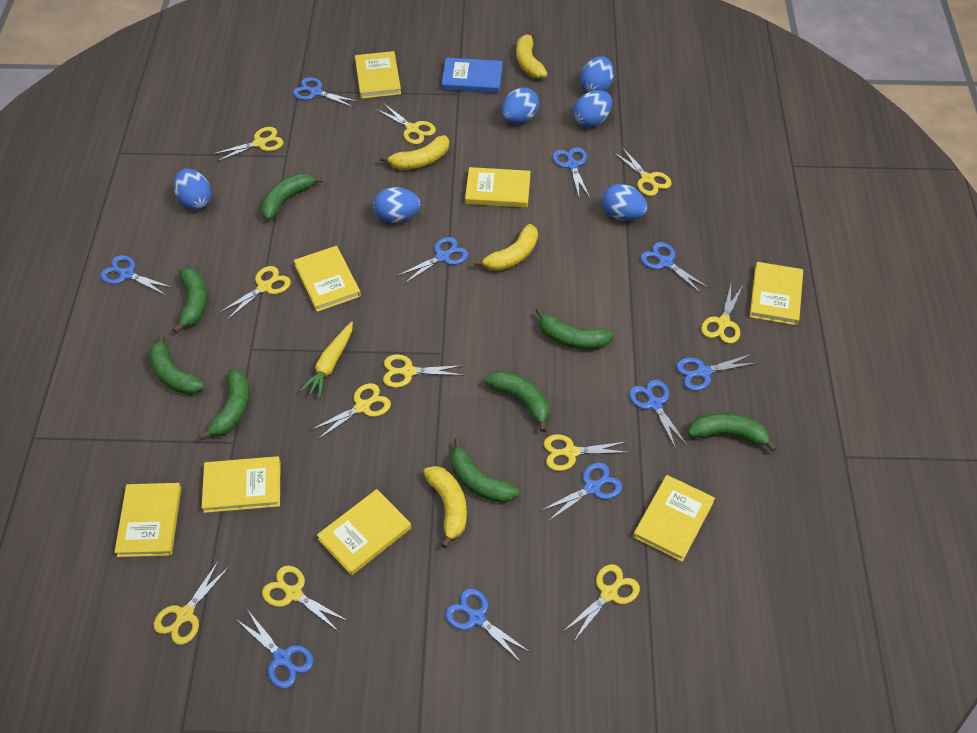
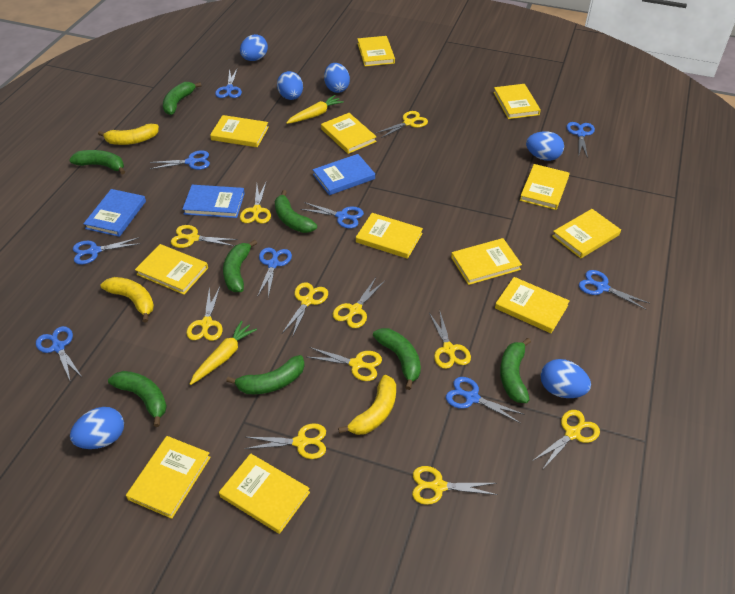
blue book: 1 -> 3
blue scissors: 10 -> 9
yellow banana: 4 -> 3
yellow book: 8 -> 12
yellow carrot: 1 -> 2

